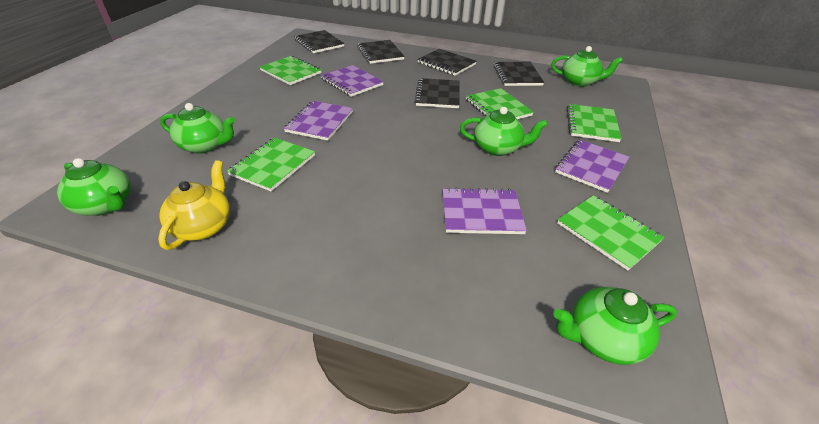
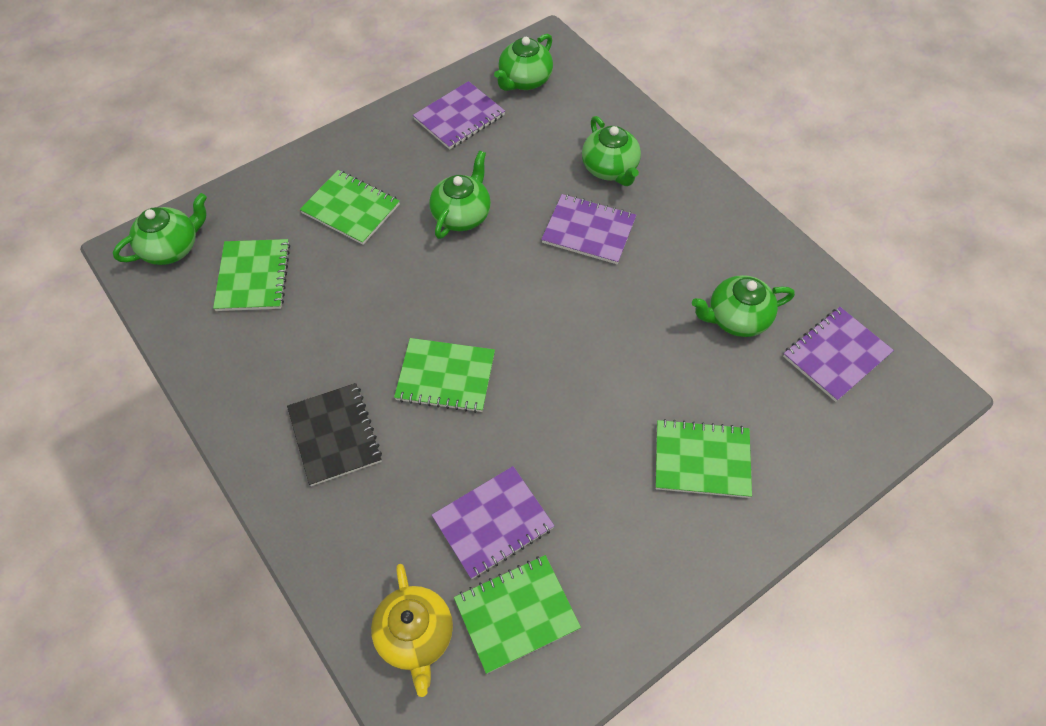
black notebook: 5 -> 1

